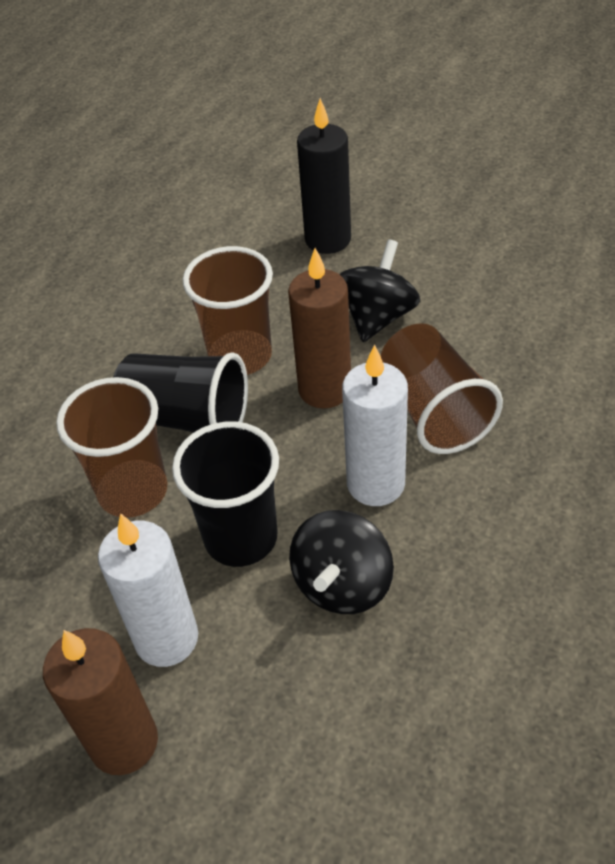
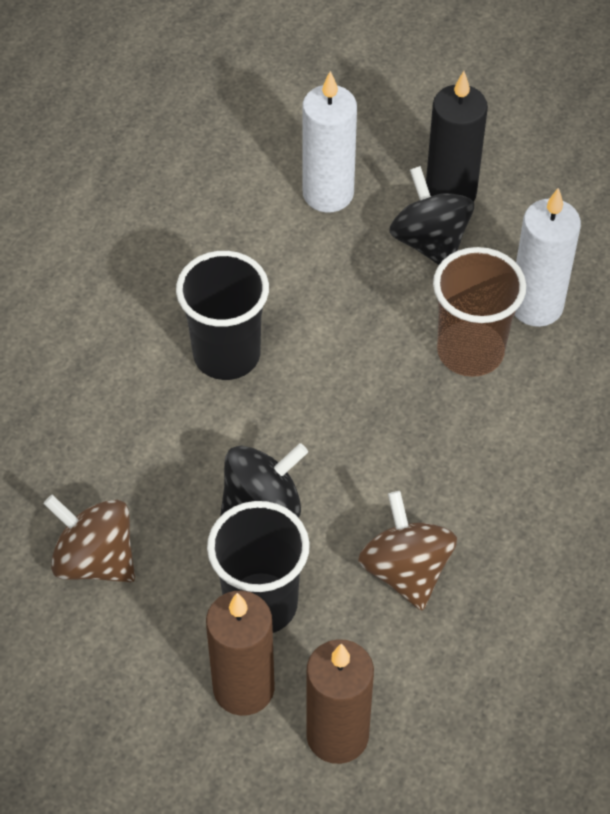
brown cup: 3 -> 1
brown spinning top: 0 -> 2

